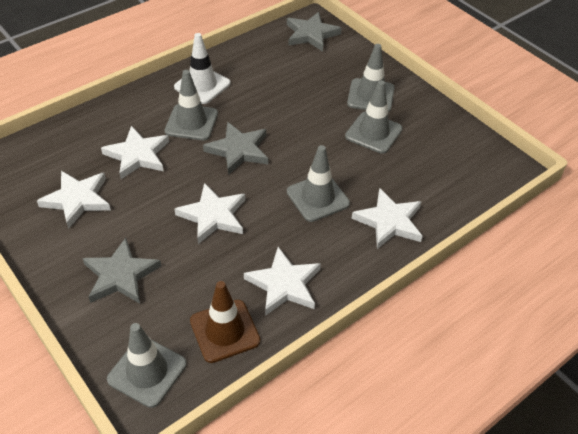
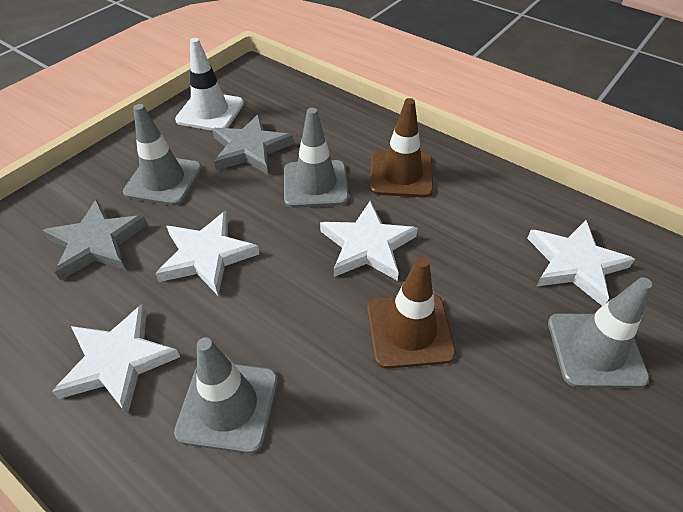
brown traffic cone: 1 -> 2
grey star: 3 -> 2
grey traffic cone: 5 -> 4
white star: 5 -> 4

